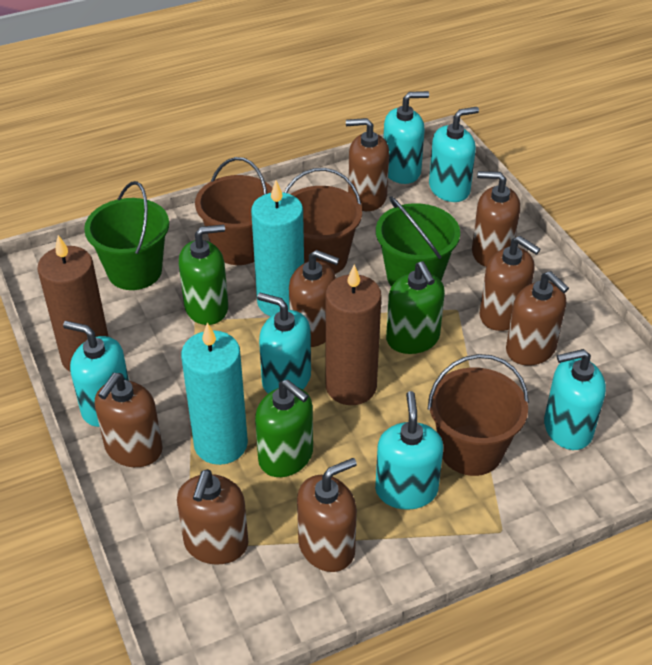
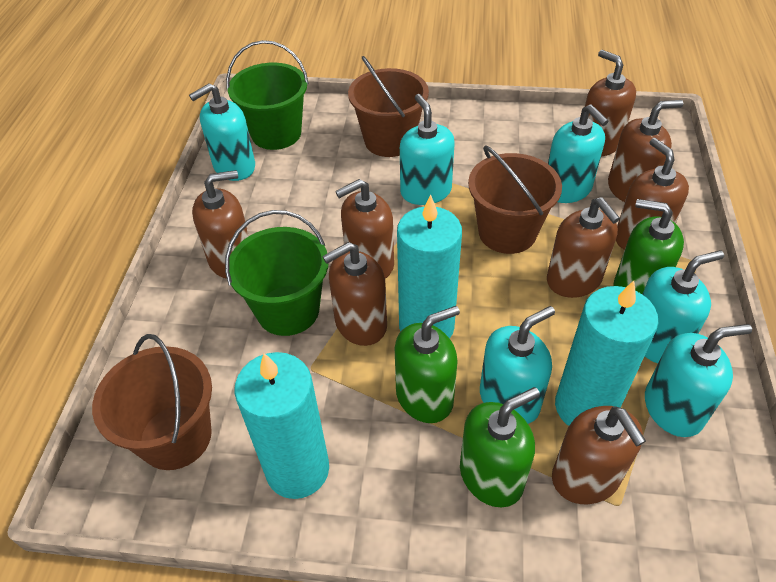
brown candle: 2 -> 0
turquoise candle: 2 -> 3

